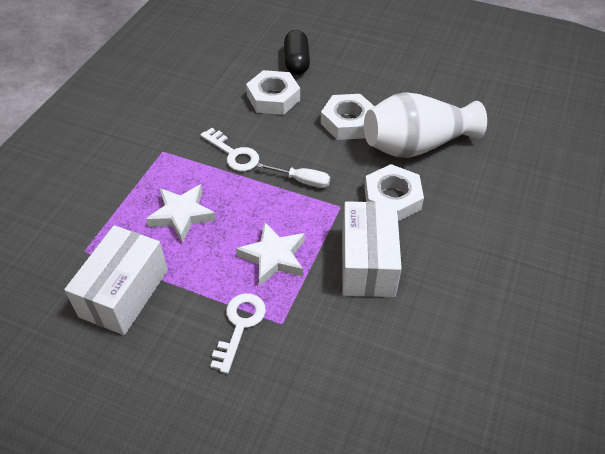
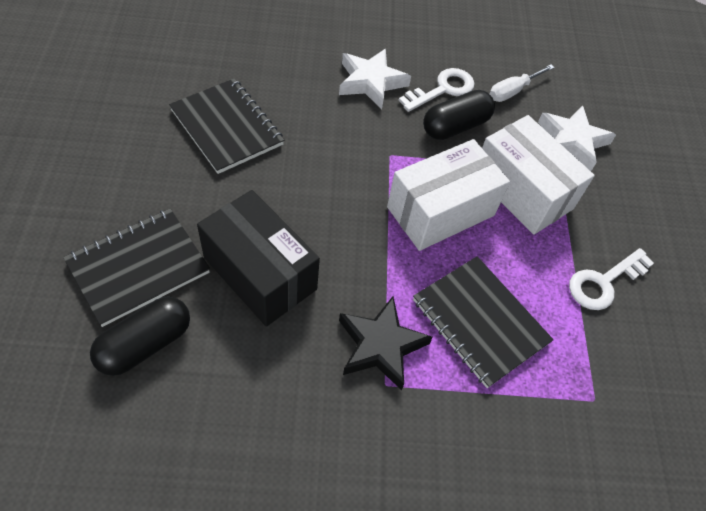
black box: 0 -> 1
black capsule: 1 -> 2
black notebook: 0 -> 3
black star: 0 -> 1
white nut: 3 -> 0
white vase: 1 -> 0

